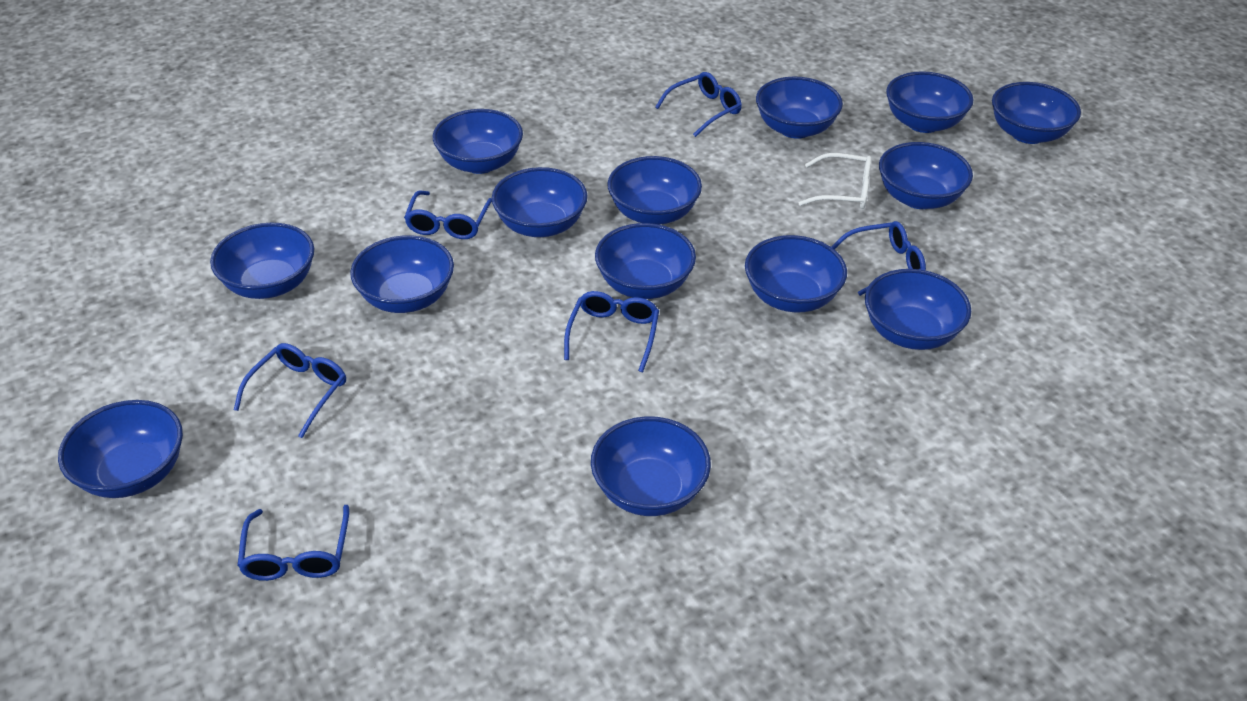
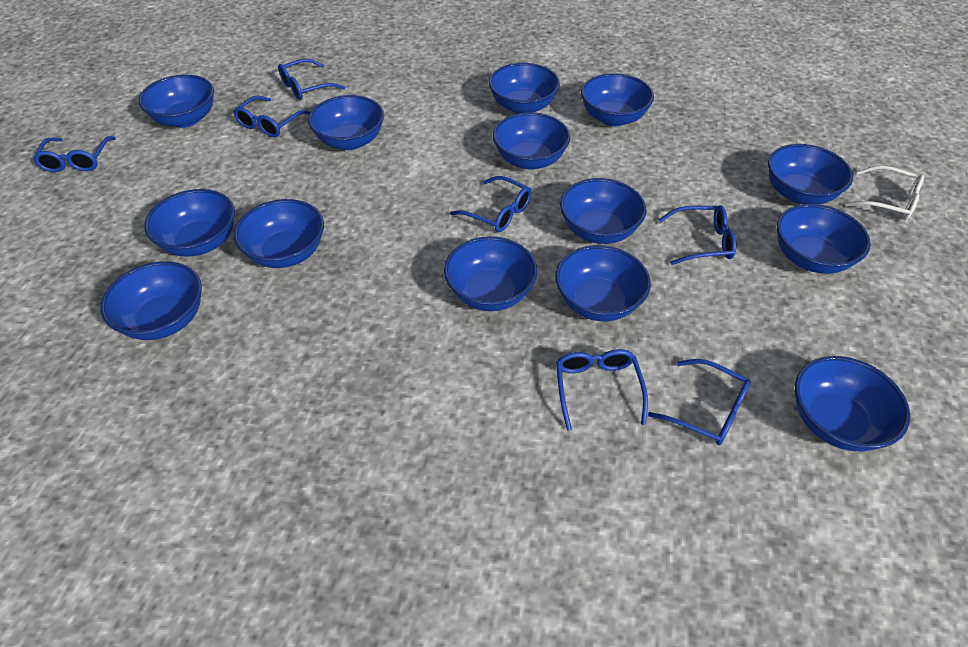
blue glasses: 6 -> 7

